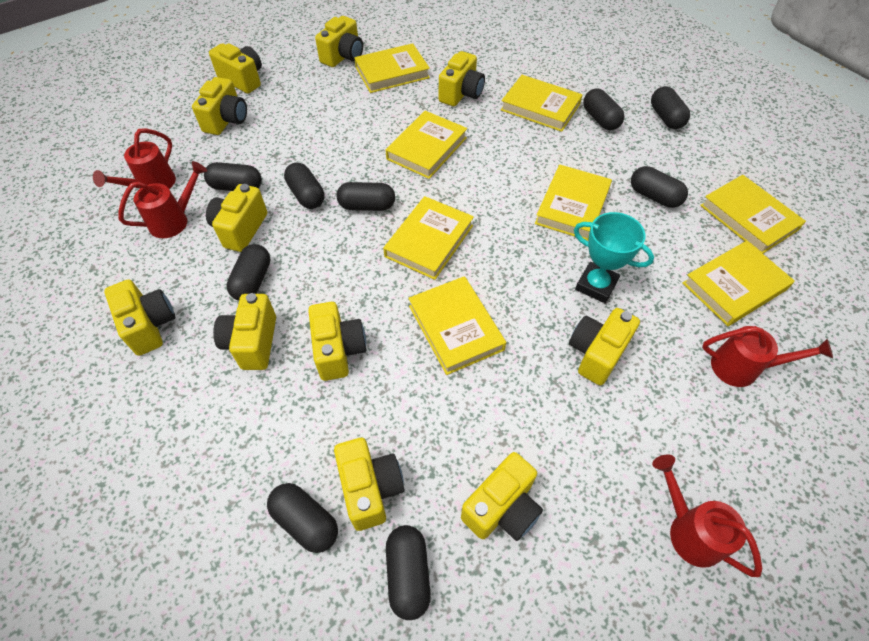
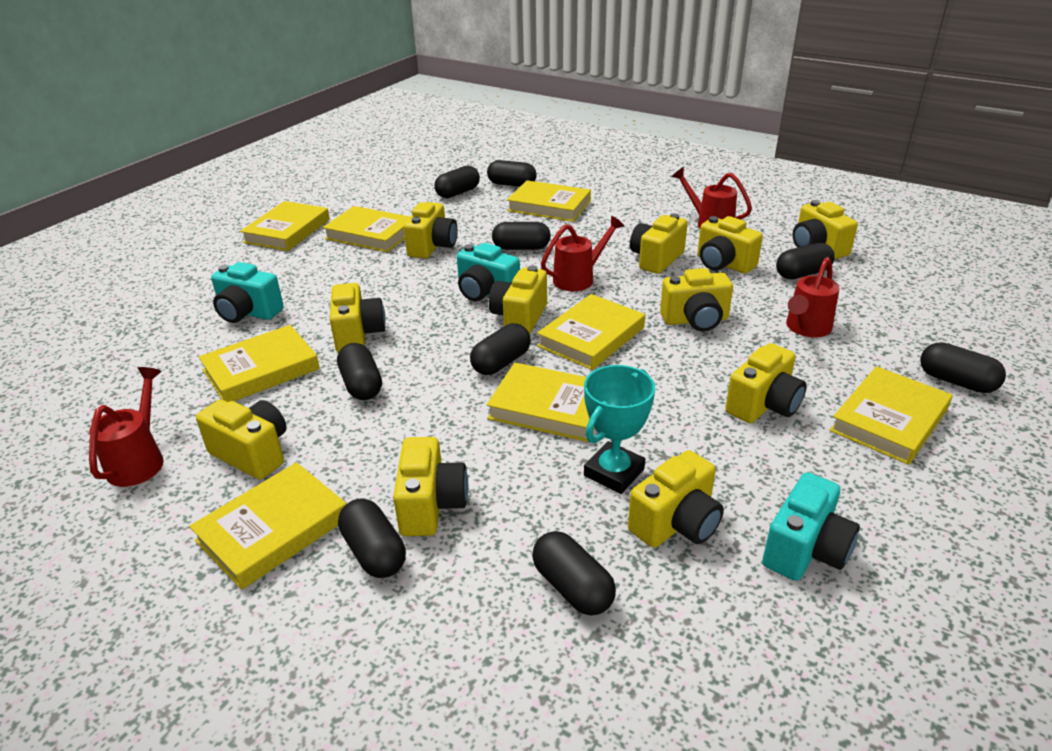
turquoise camera: 0 -> 3

